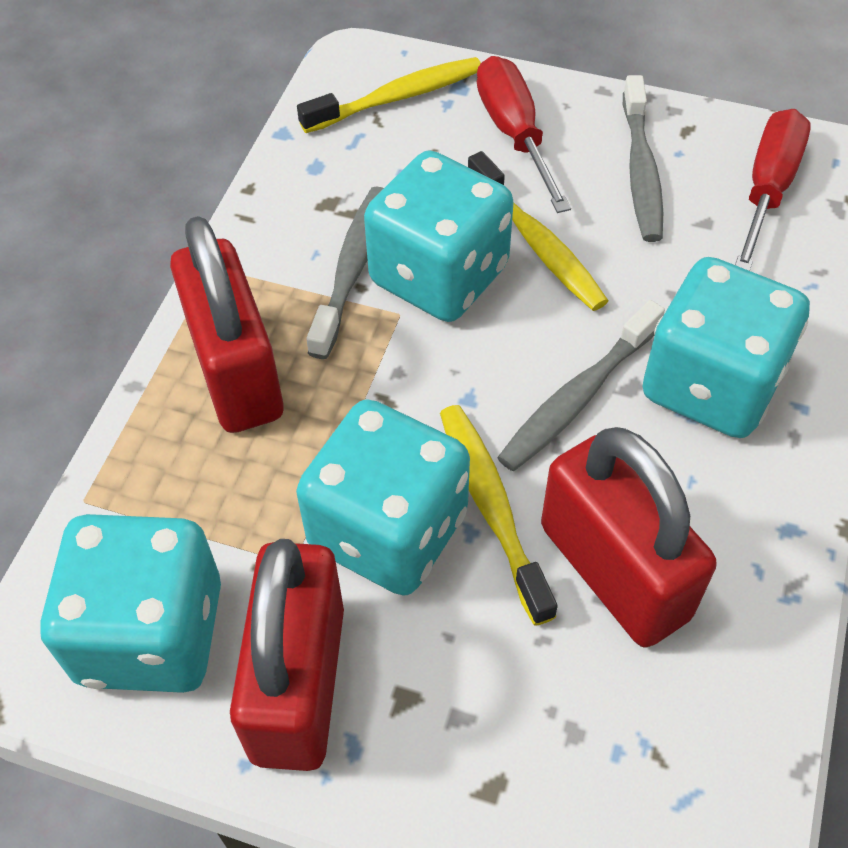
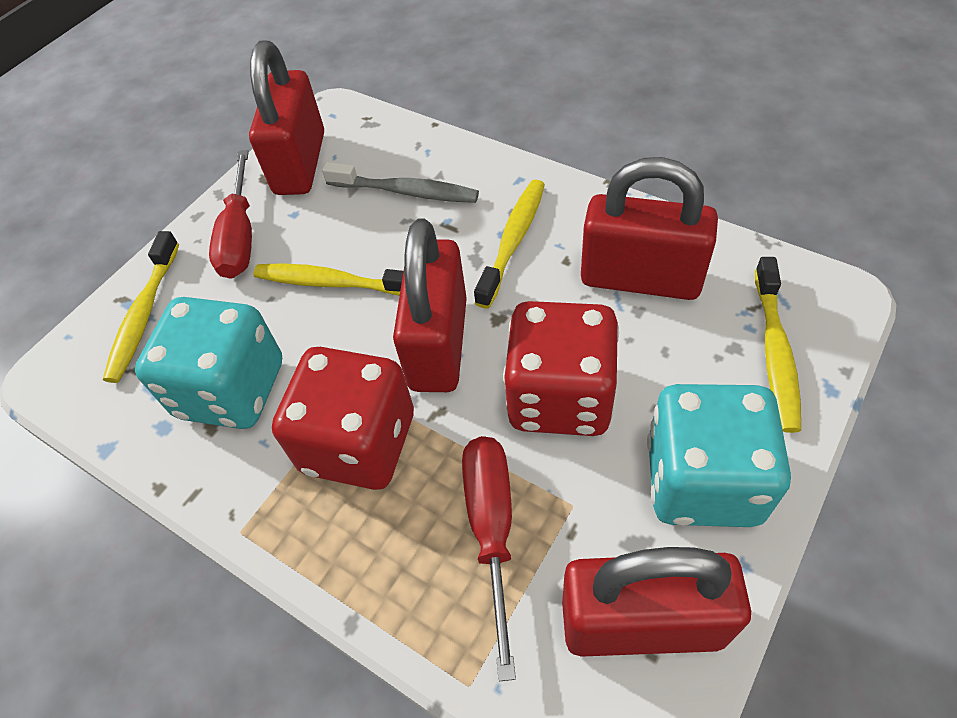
grey toothbrush: 3 -> 1
red dice: 0 -> 2
red padlock: 3 -> 4
turquoise dice: 4 -> 2
yellow toothbrush: 3 -> 4

